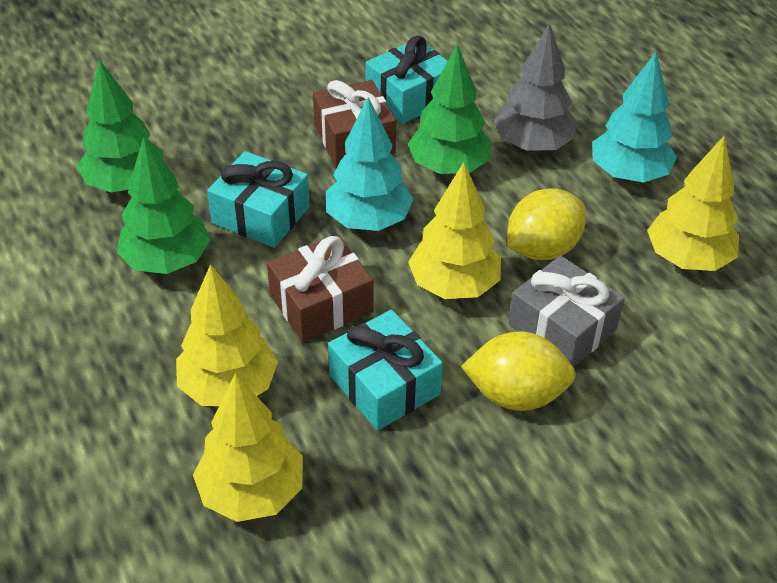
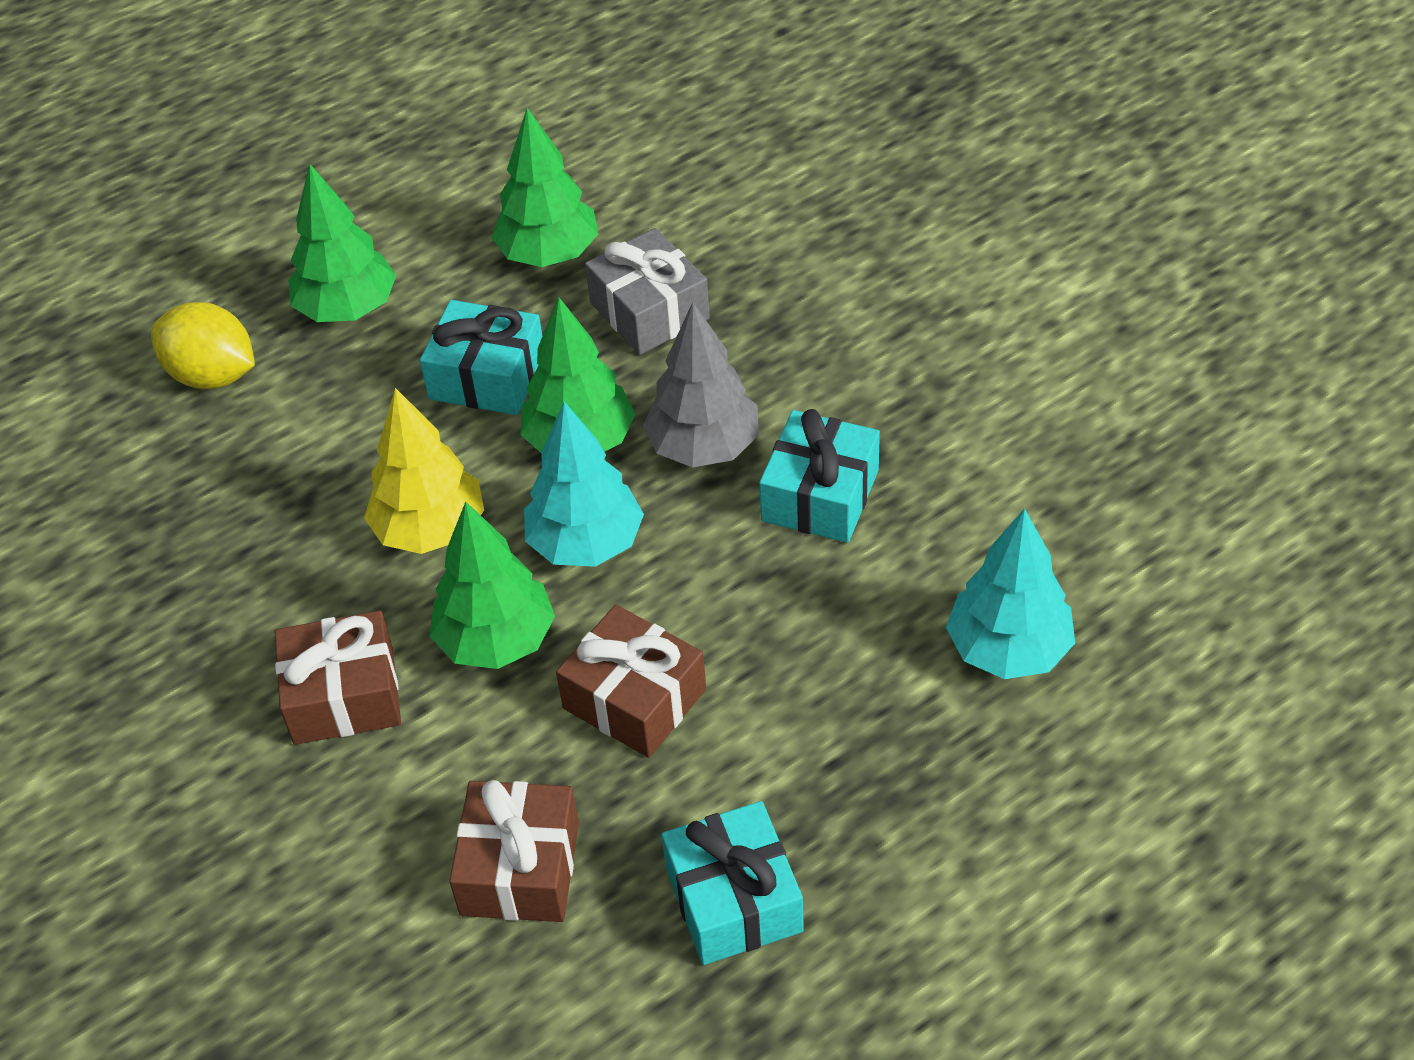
brown gift: 2 -> 3
green tree: 3 -> 4
yellow lemon: 2 -> 1
yellow tree: 4 -> 1

